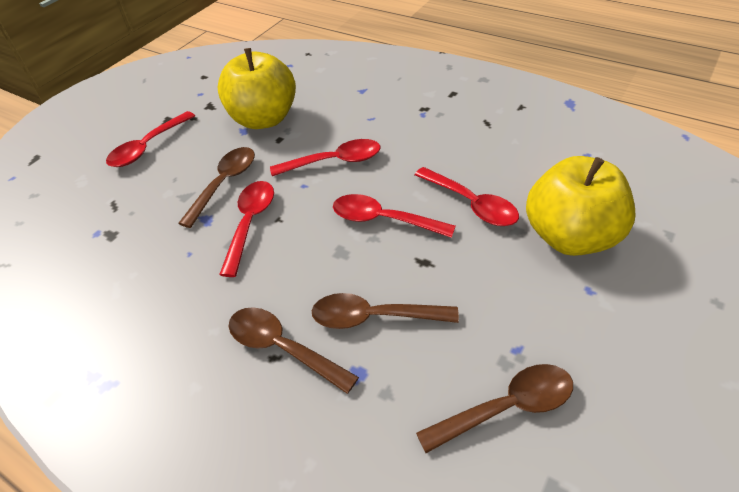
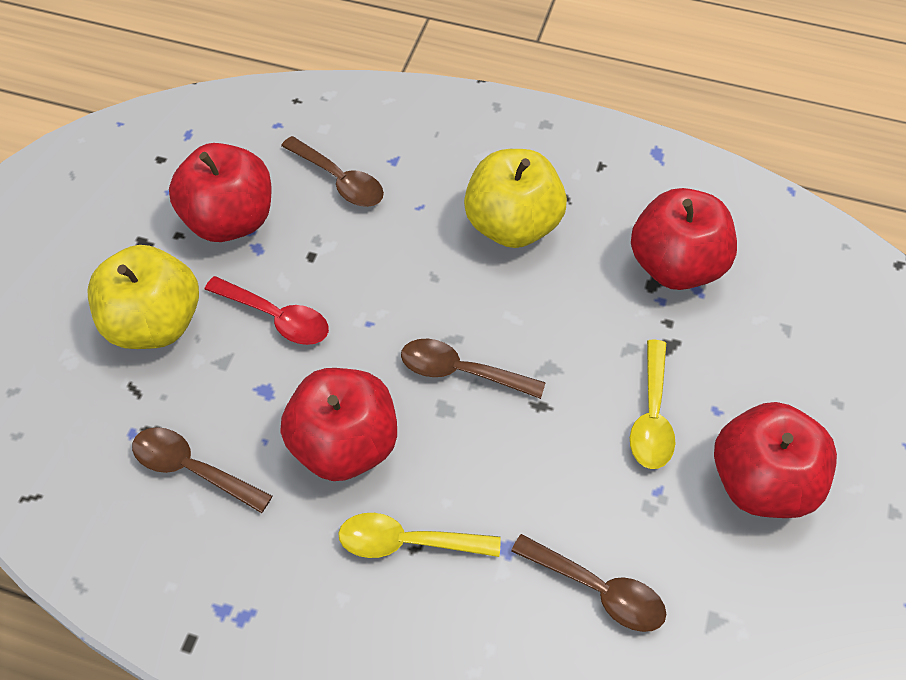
red apple: 0 -> 4
red spoon: 5 -> 1
yellow spoon: 0 -> 2

